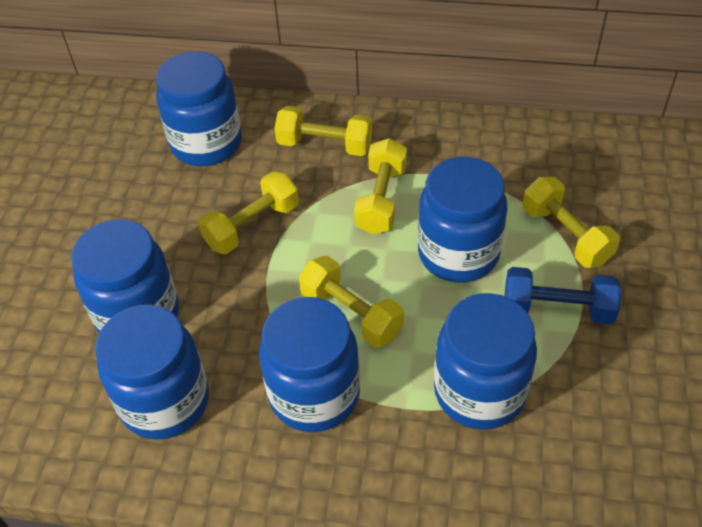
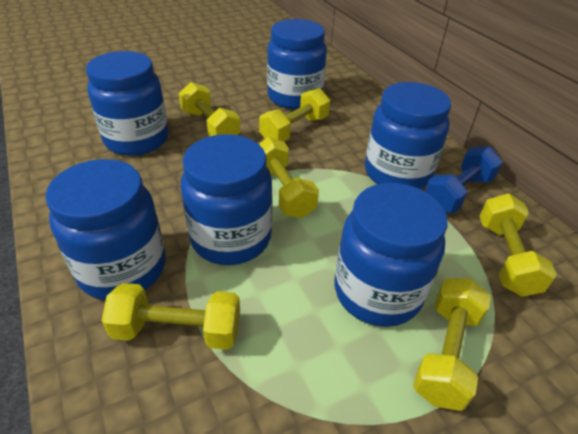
yellow dumbbell: 5 -> 6

